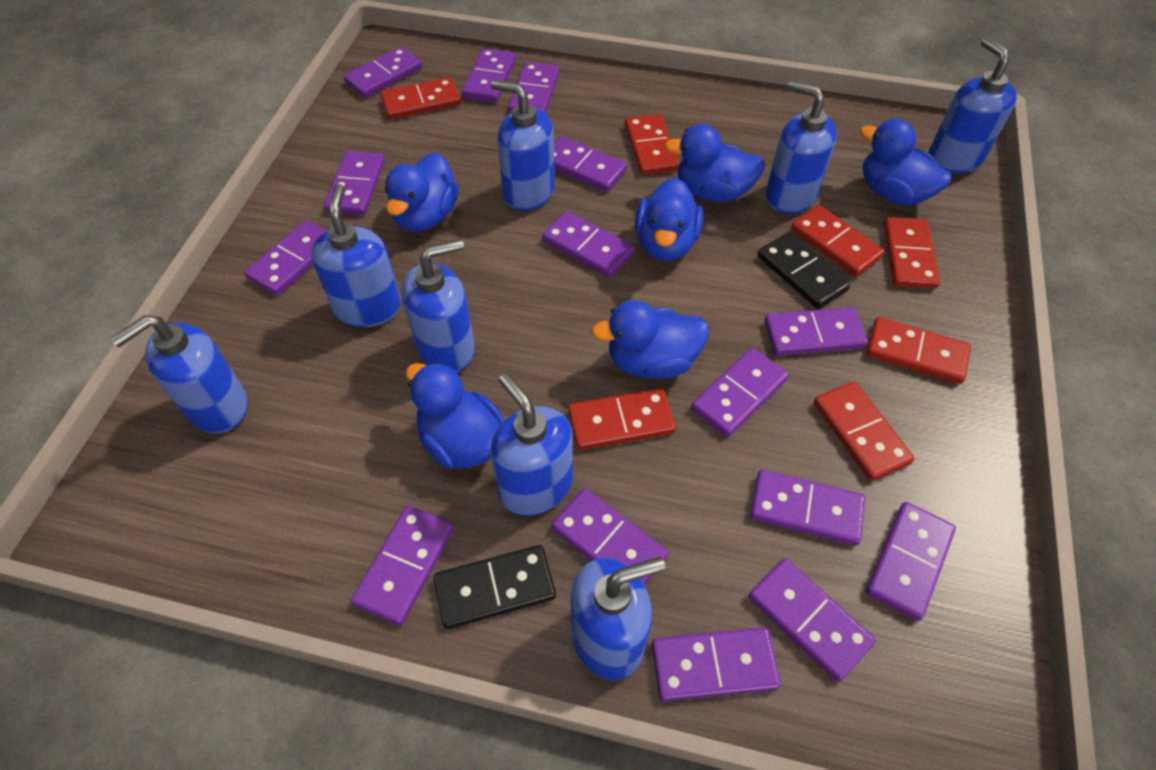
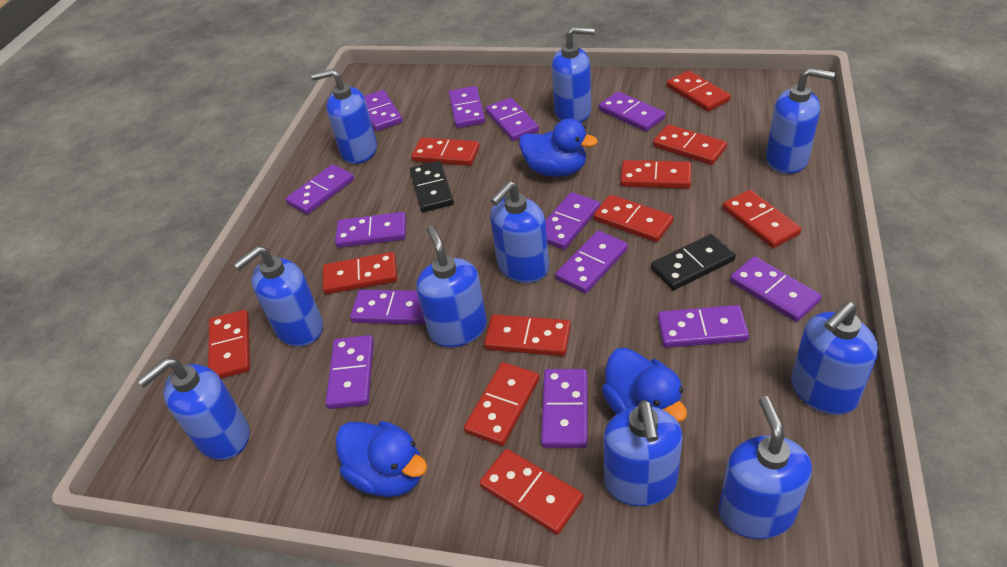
blue duck: 6 -> 3
blue soap dispenser: 8 -> 10
purple domino: 15 -> 13
red domino: 7 -> 11

